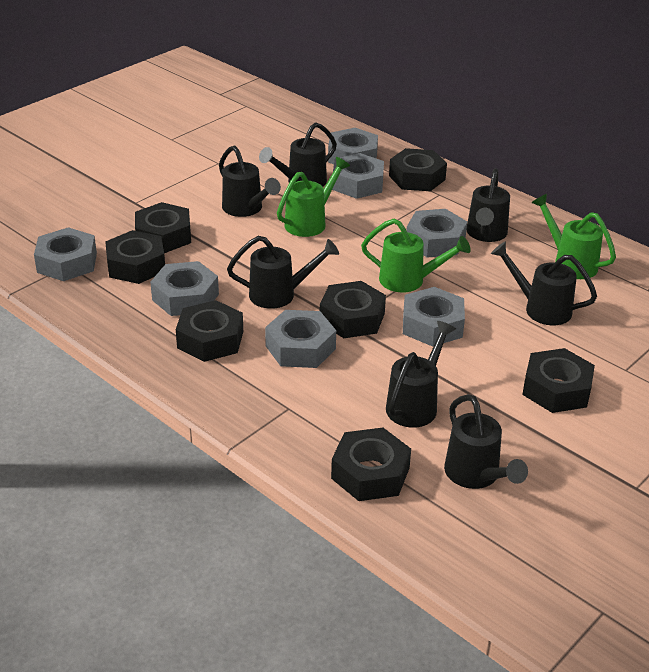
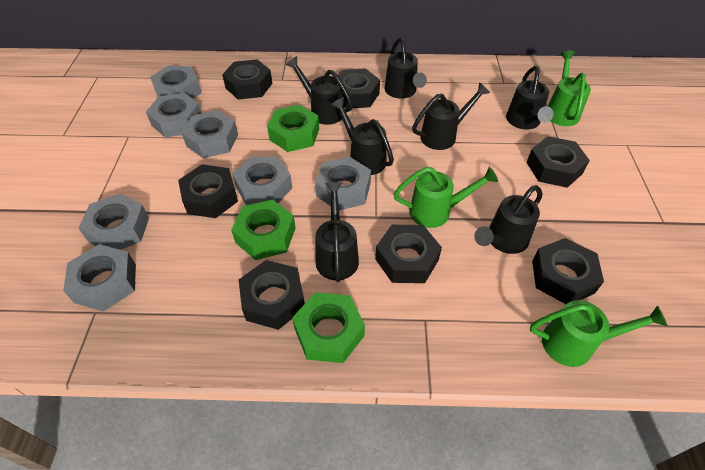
green nut: 0 -> 3

